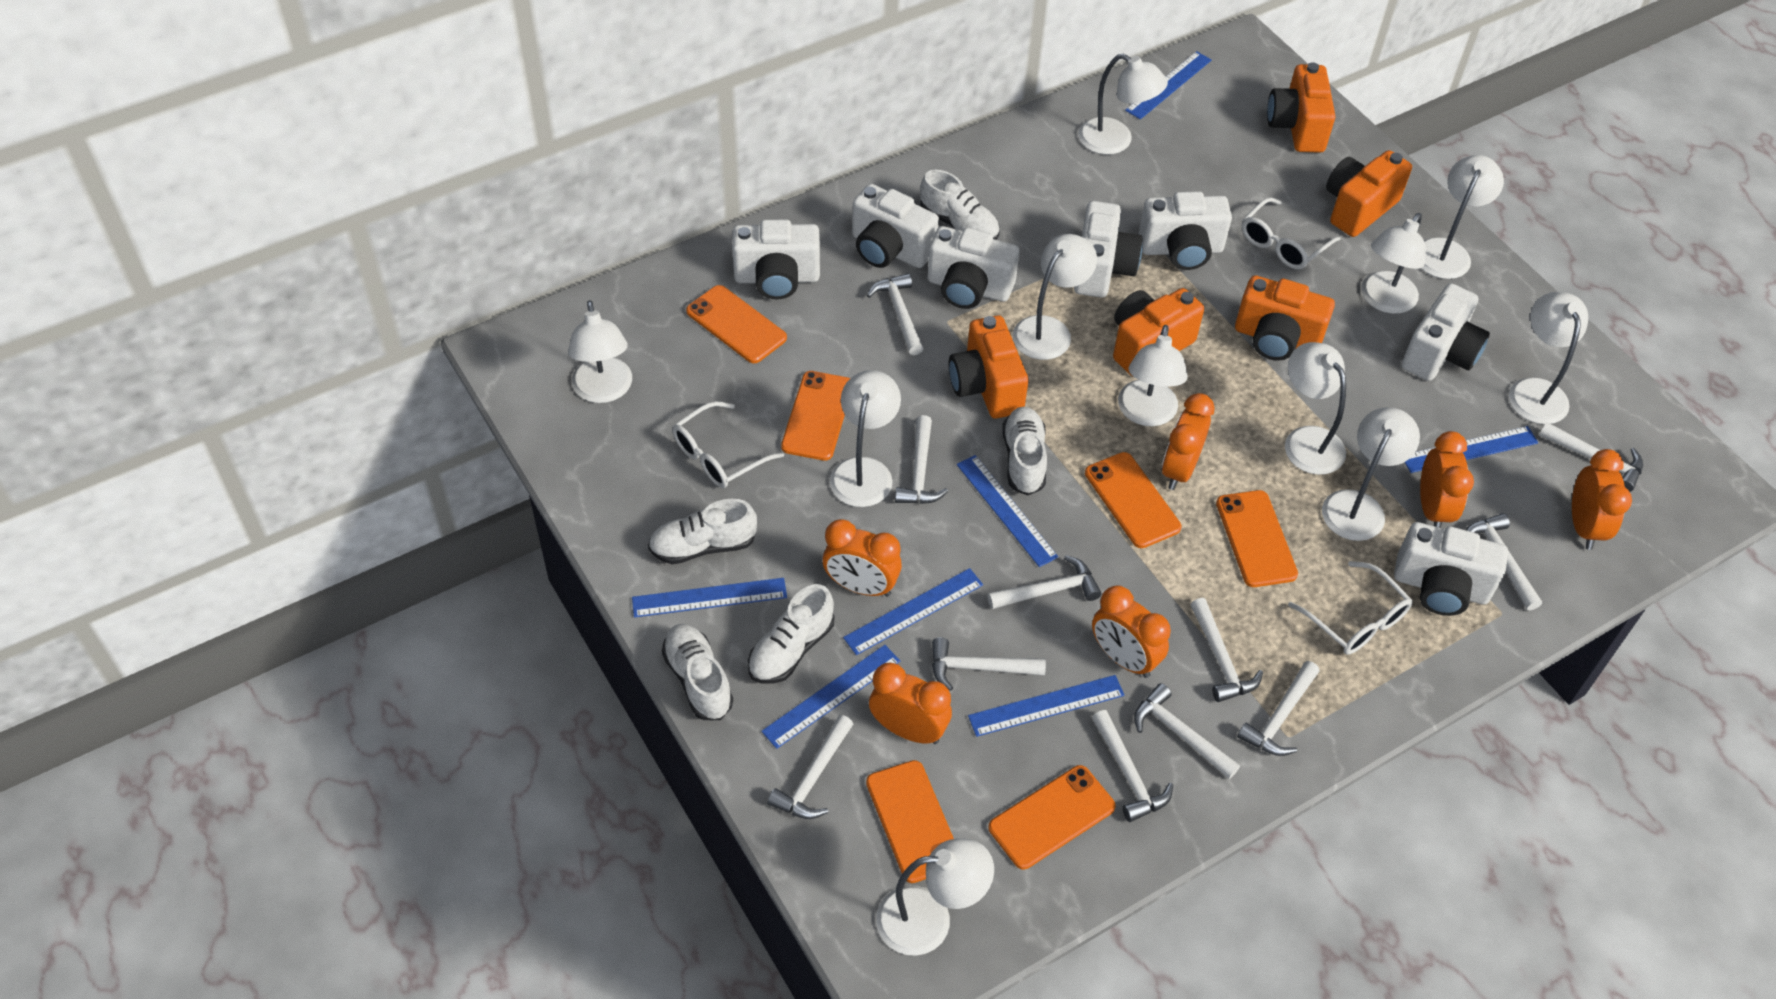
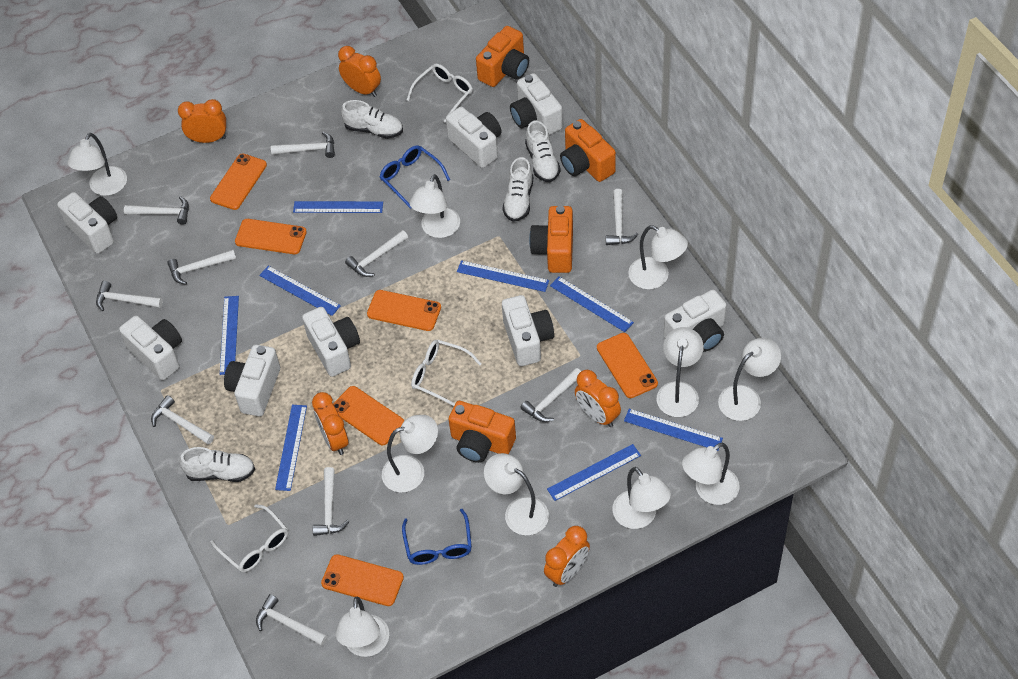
blue glasses: 0 -> 2
blue ruler: 7 -> 8
orange camera: 5 -> 4
orange clock: 6 -> 5
white camera: 7 -> 8
white hammer: 11 -> 10
white lamp: 11 -> 10
white shoe: 5 -> 4

